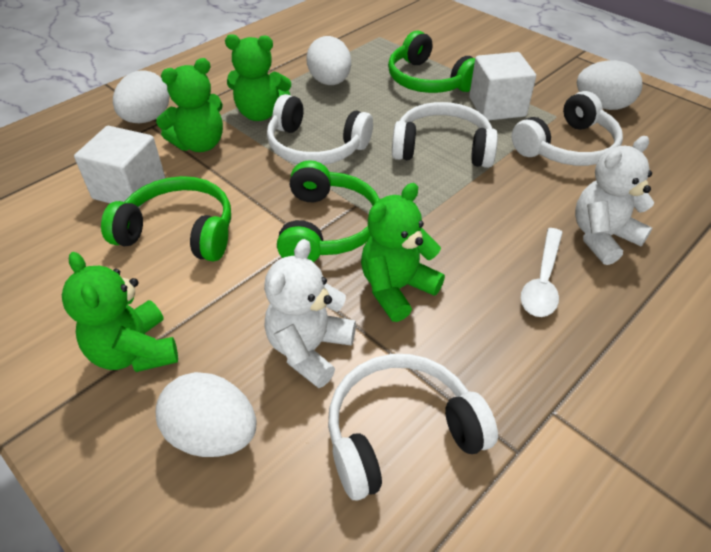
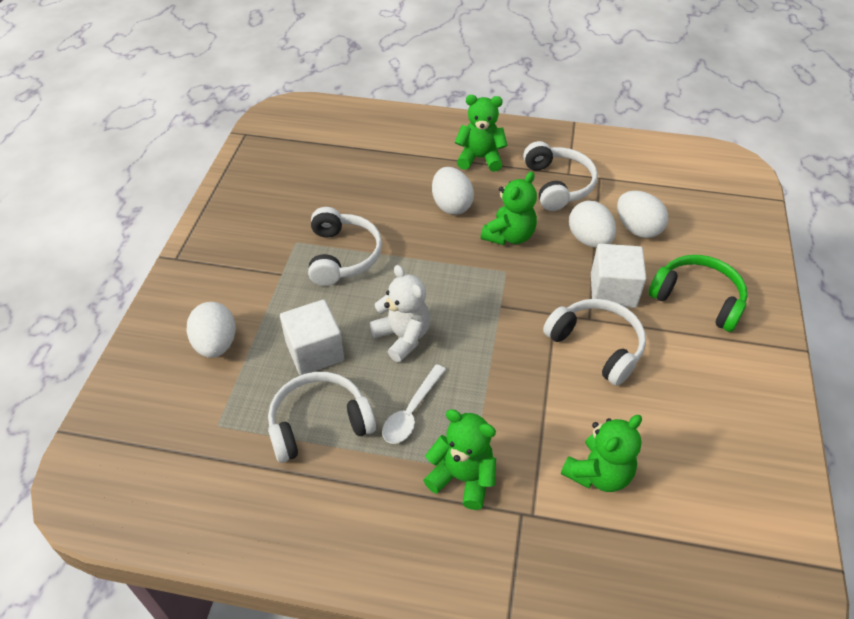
green headphones: 3 -> 1
white teddy bear: 2 -> 1

